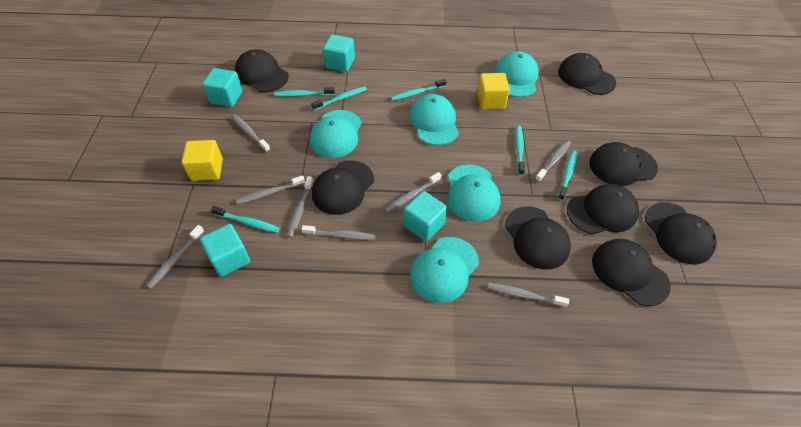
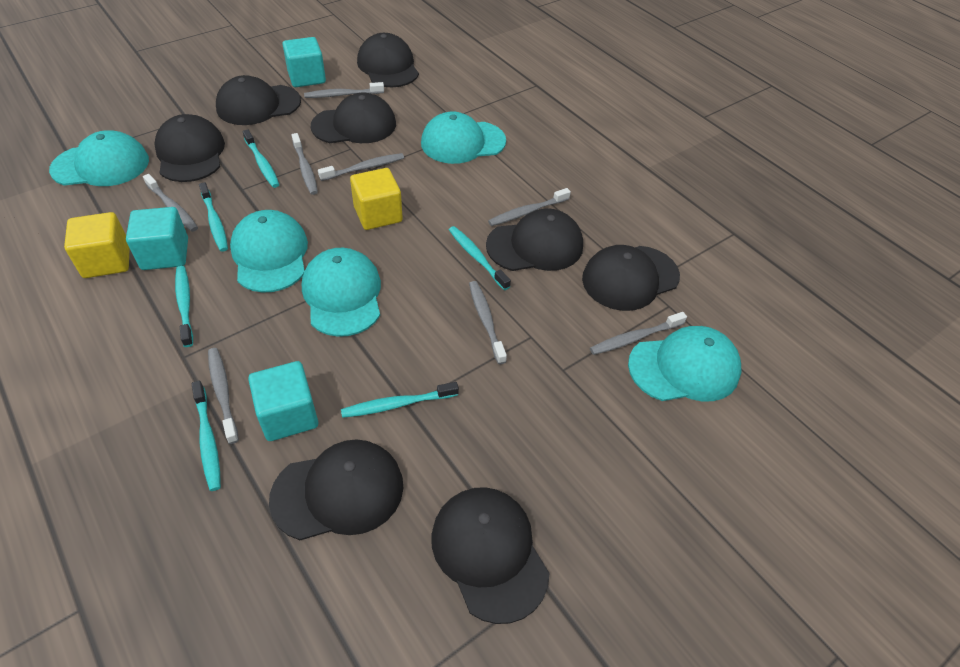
turquoise cube: 4 -> 3

